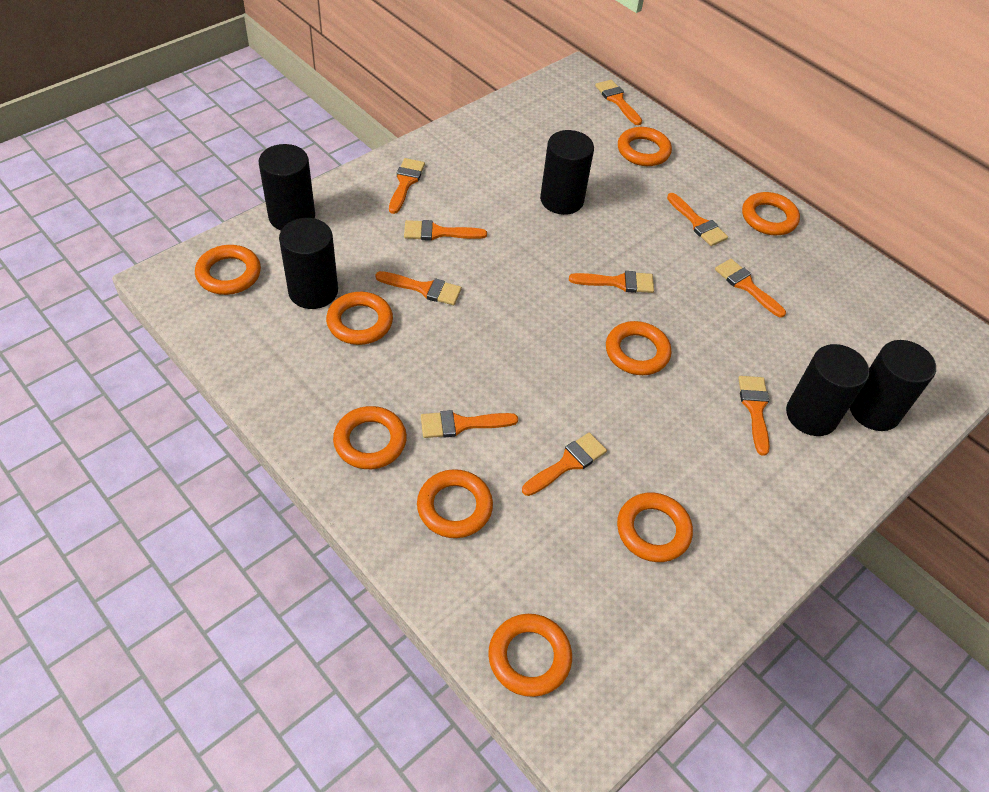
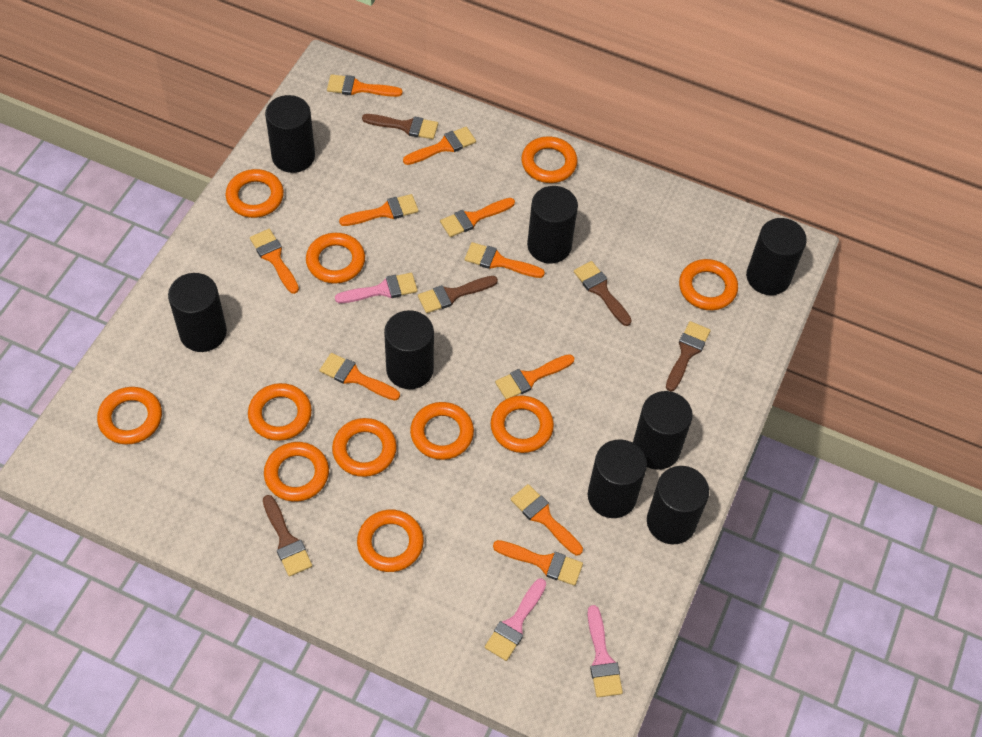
black cylinder: 5 -> 8
brown brush: 0 -> 5
orange ring: 9 -> 11
pink brush: 0 -> 3

